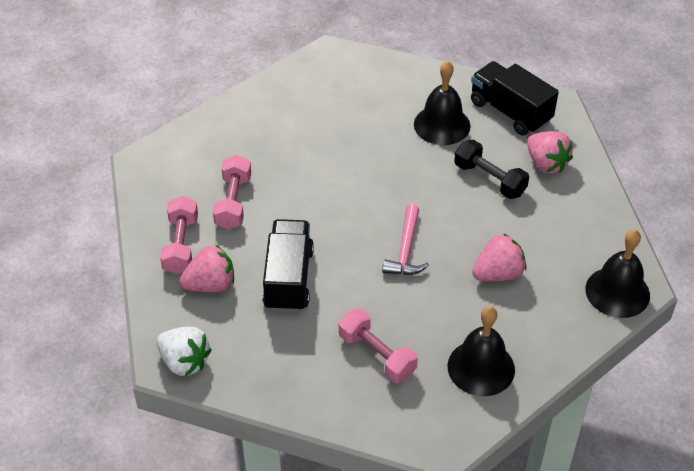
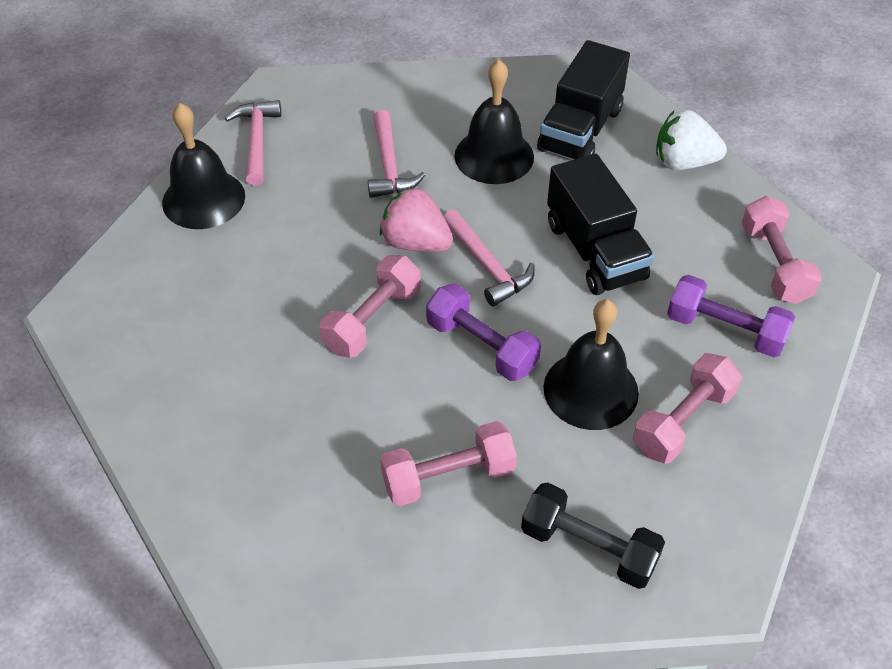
pink dumbbell: 3 -> 4
pink hammer: 1 -> 3
pink strawberry: 3 -> 1
purple dumbbell: 0 -> 2

